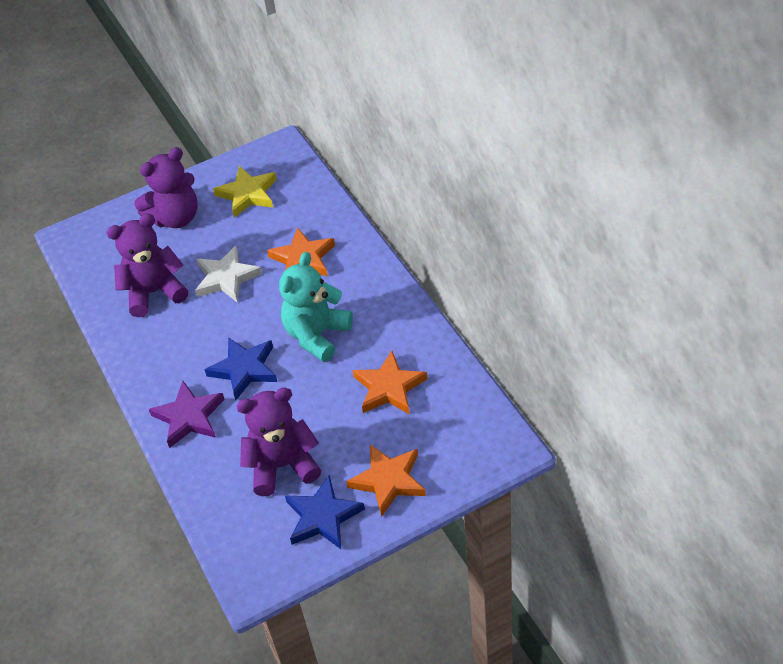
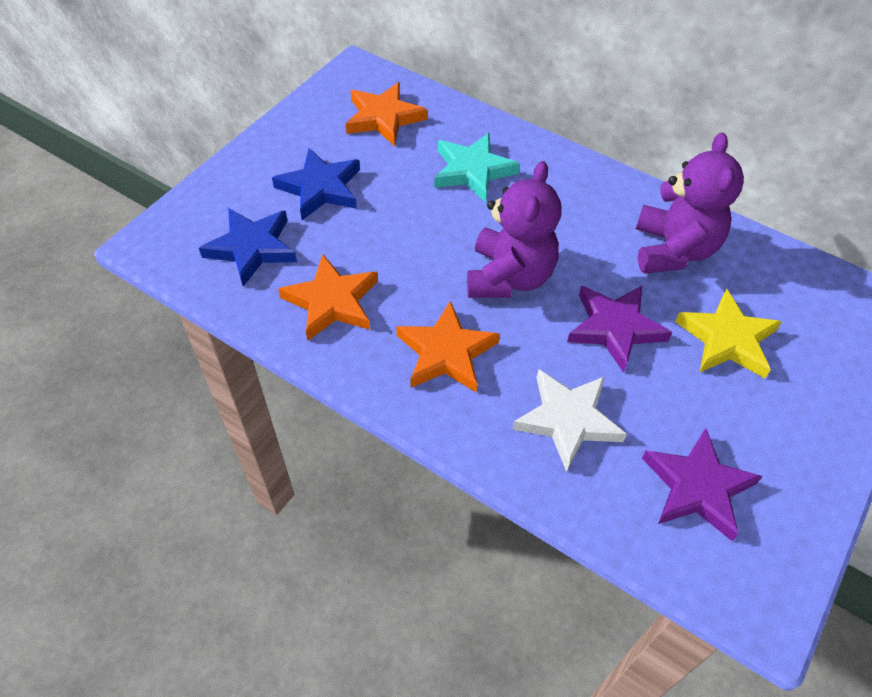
purple star: 1 -> 2
purple teddy bear: 3 -> 2
turquoise star: 0 -> 1
turquoise teddy bear: 1 -> 0

